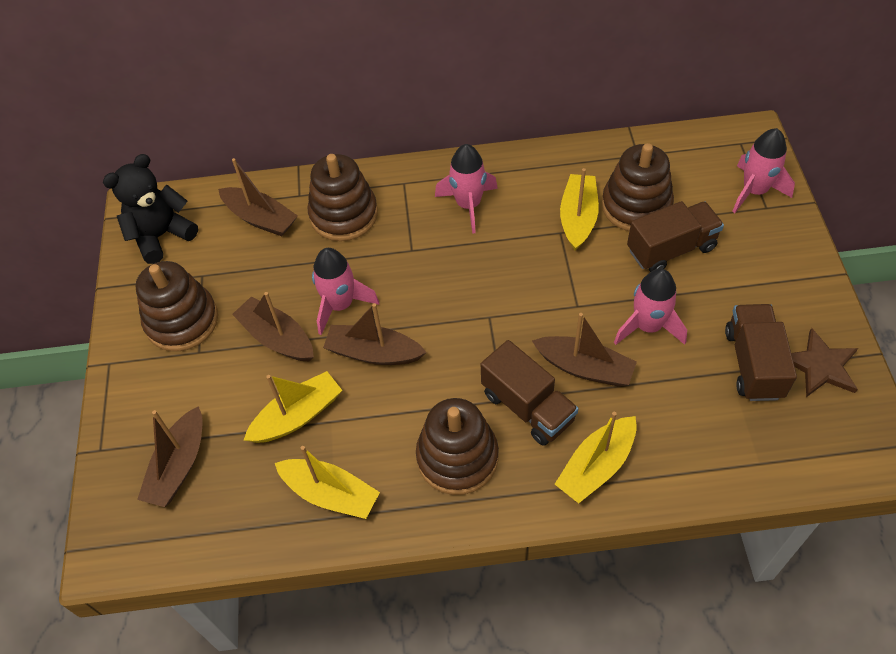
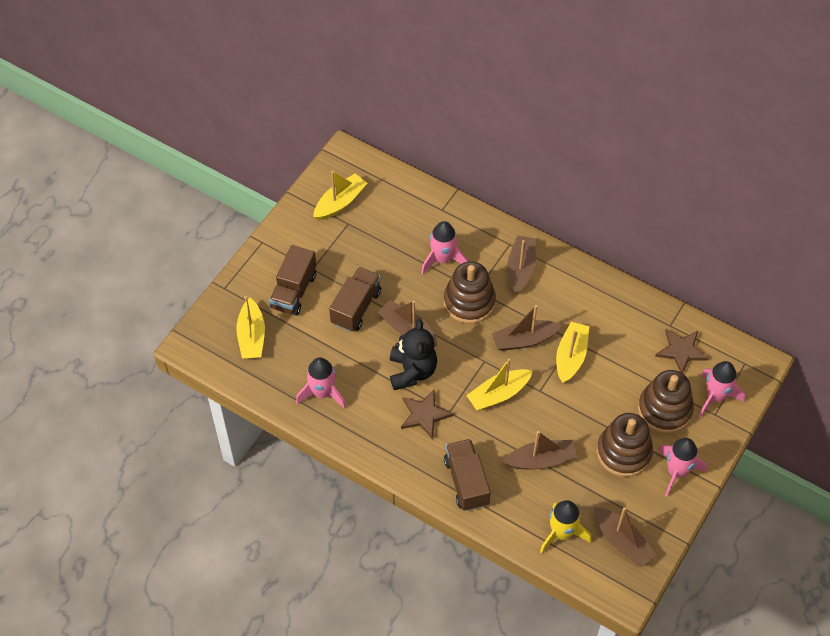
brown stacking toy: 4 -> 3
brown star: 1 -> 2
yellow rocket: 0 -> 1

